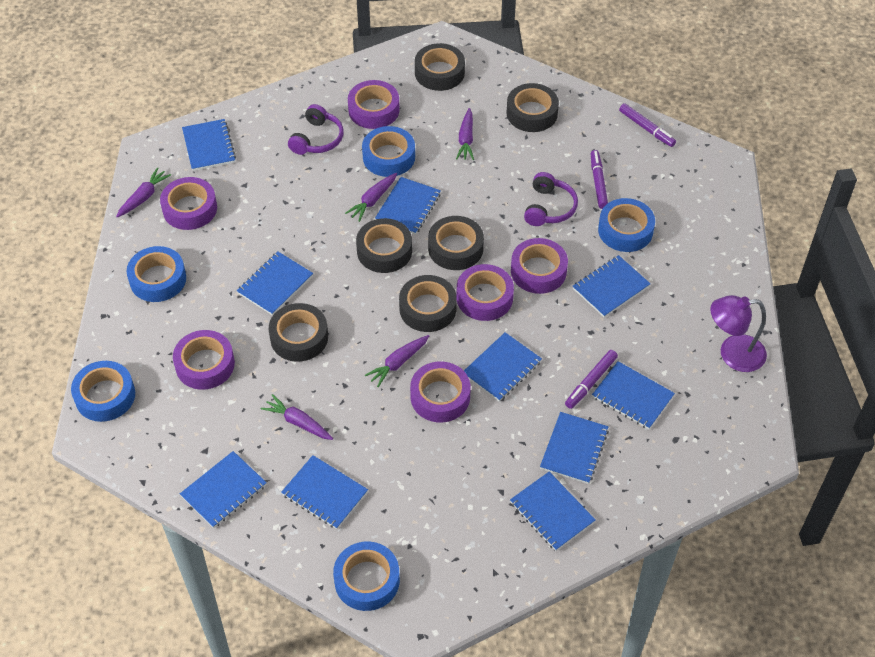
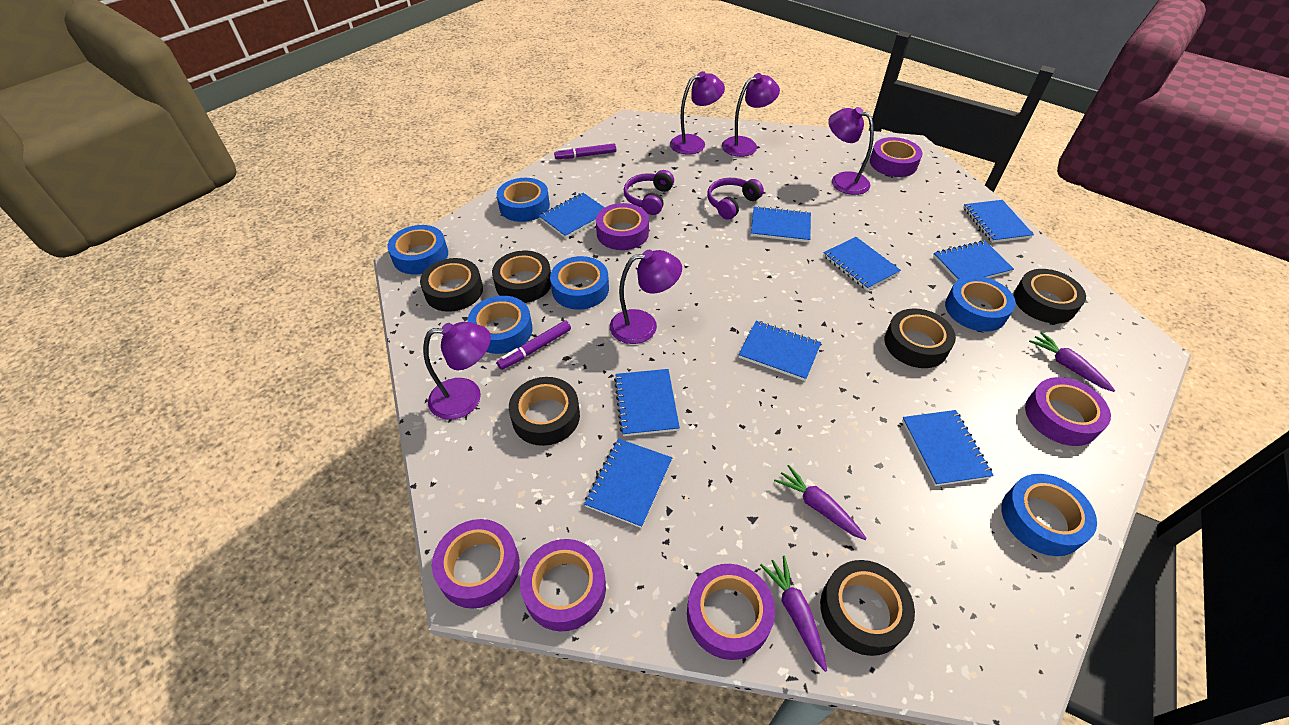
blue notebook: 10 -> 9
blue tape: 5 -> 6
purple carrot: 5 -> 3
purple lamp: 1 -> 5
purple marker: 3 -> 2

